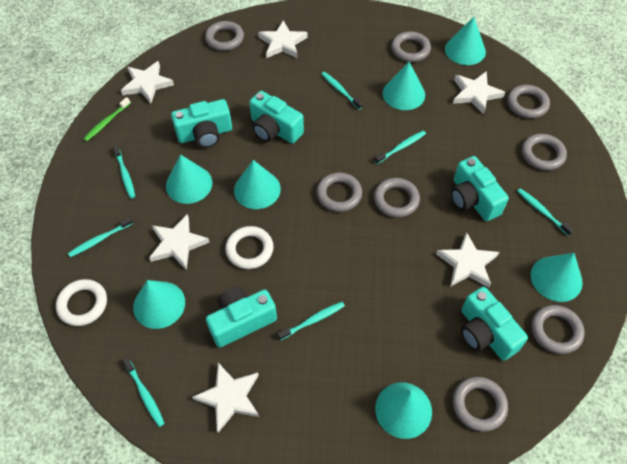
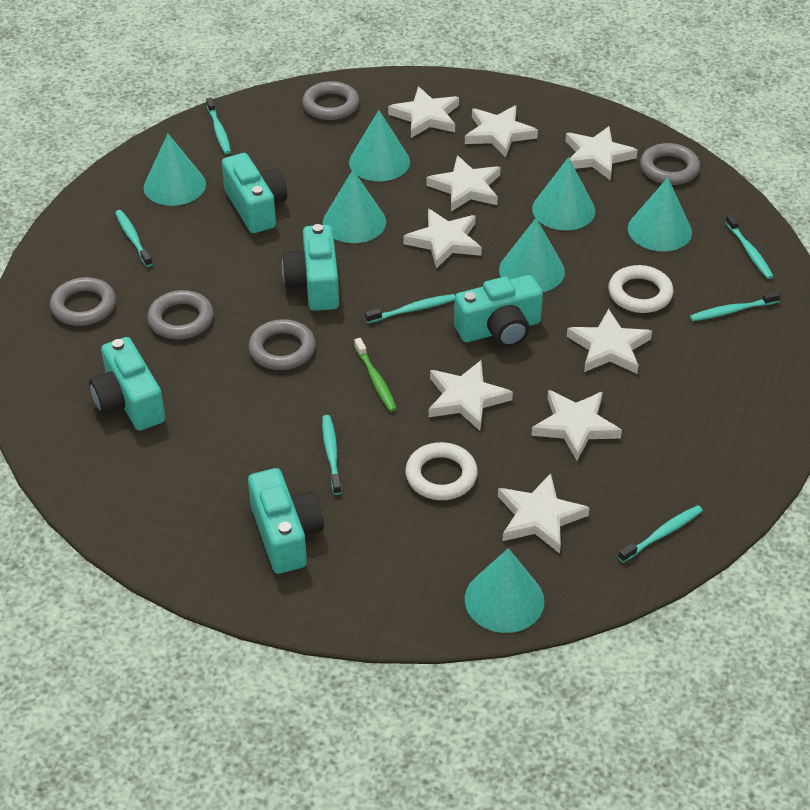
grey ring: 8 -> 5
white star: 6 -> 9

